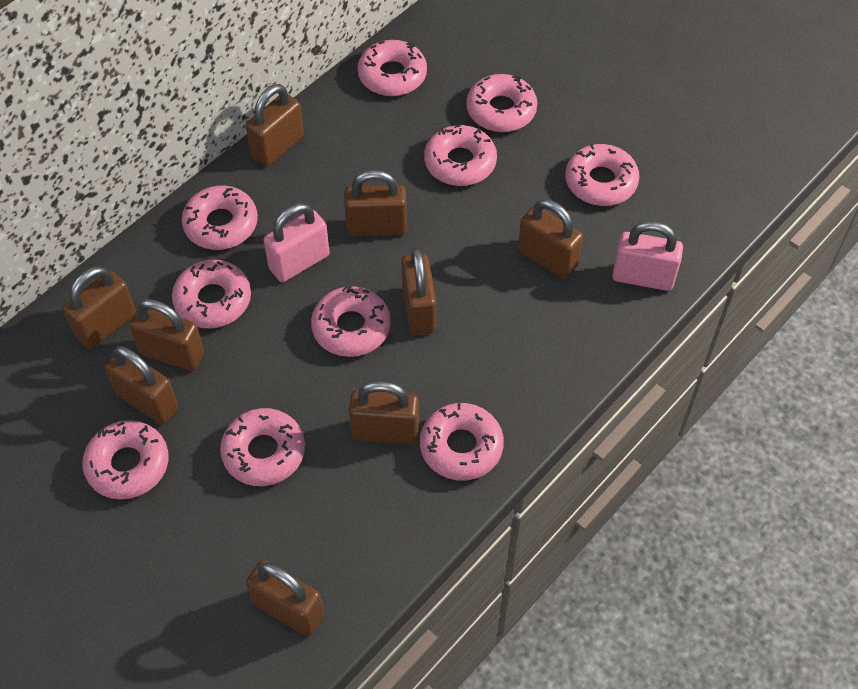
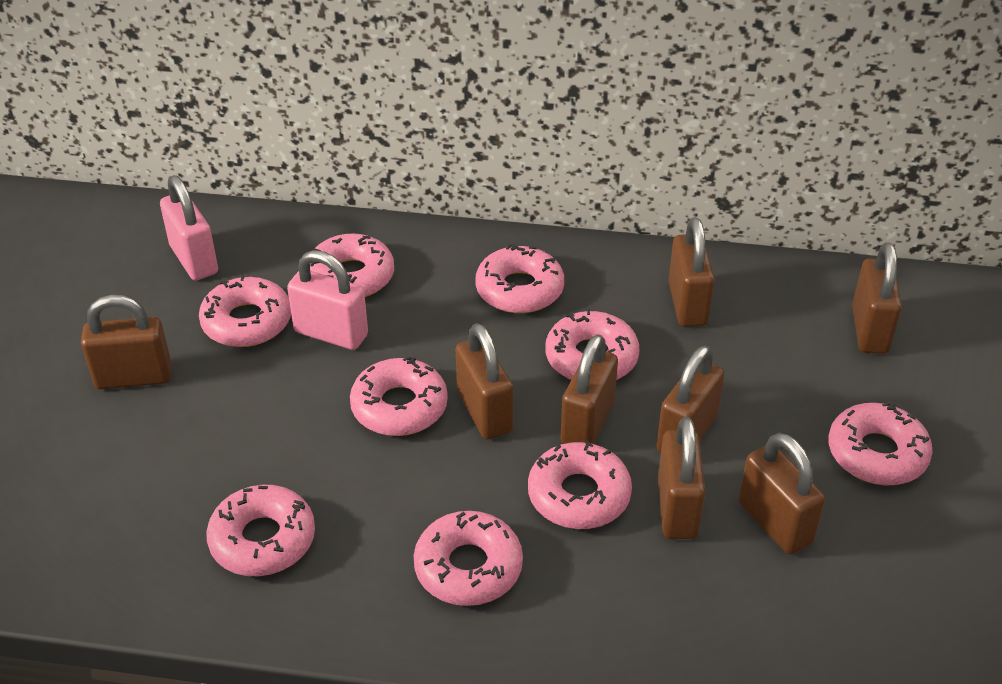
brown padlock: 9 -> 8
pink donut: 10 -> 9

